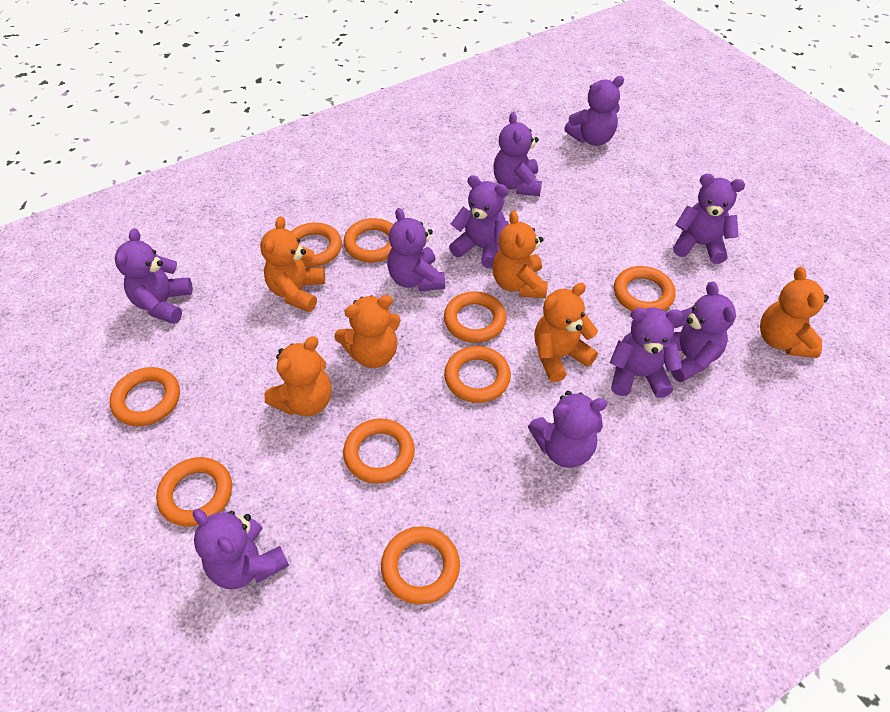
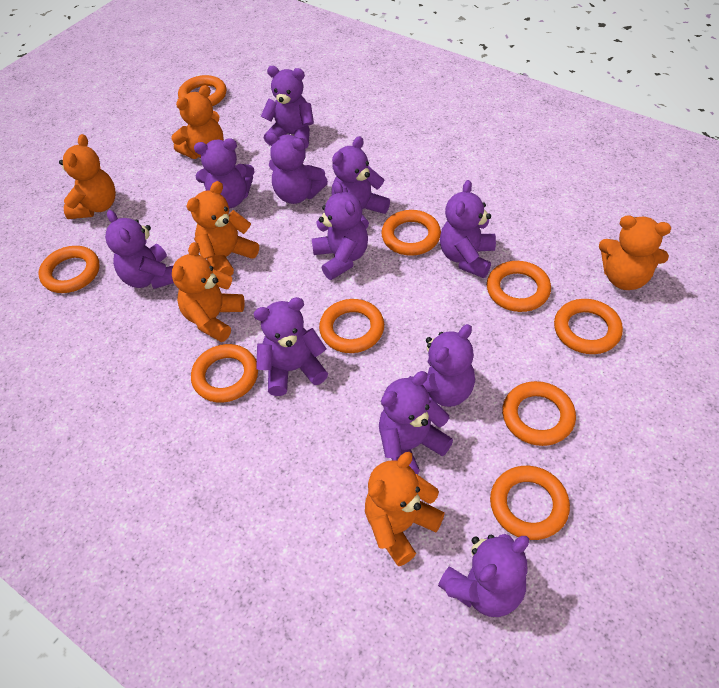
purple teddy bear: 10 -> 11

